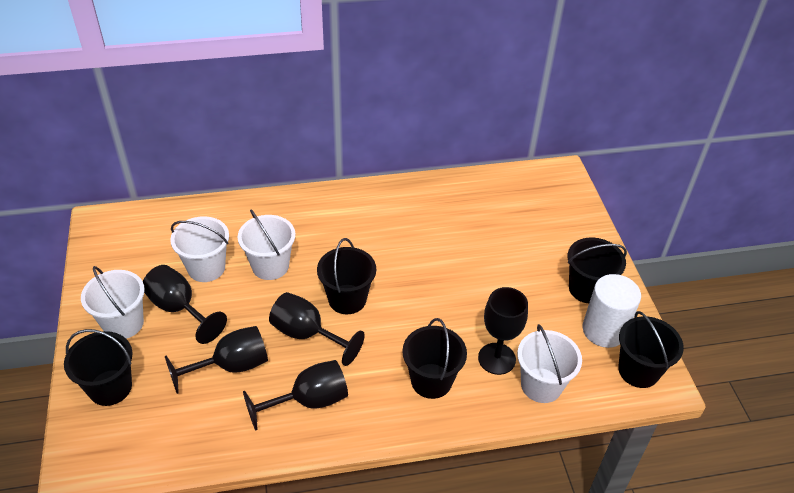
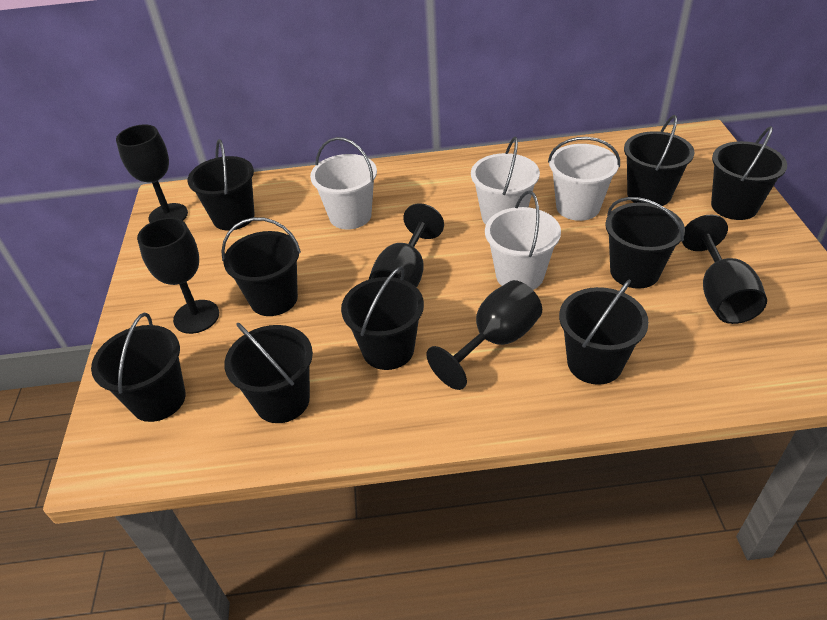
black bucket: 5 -> 9
white cylinder: 1 -> 0

